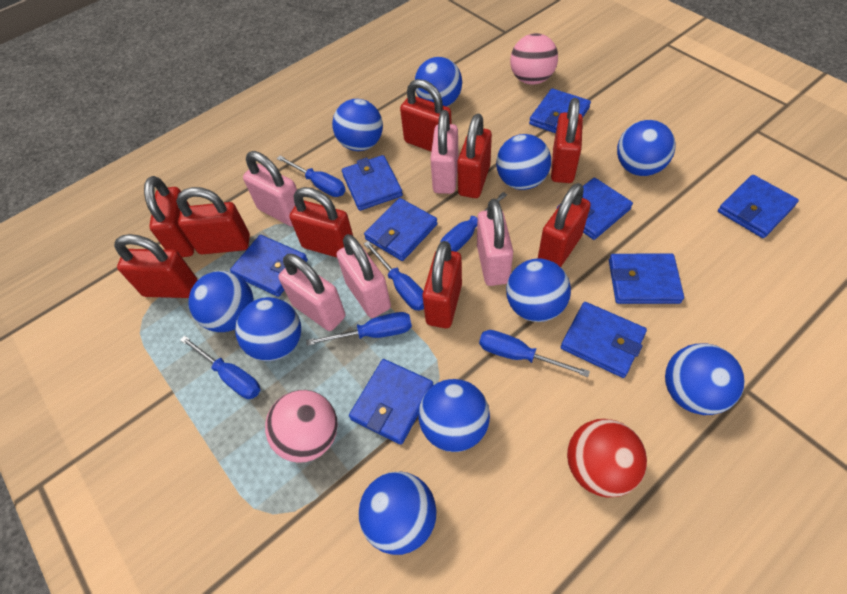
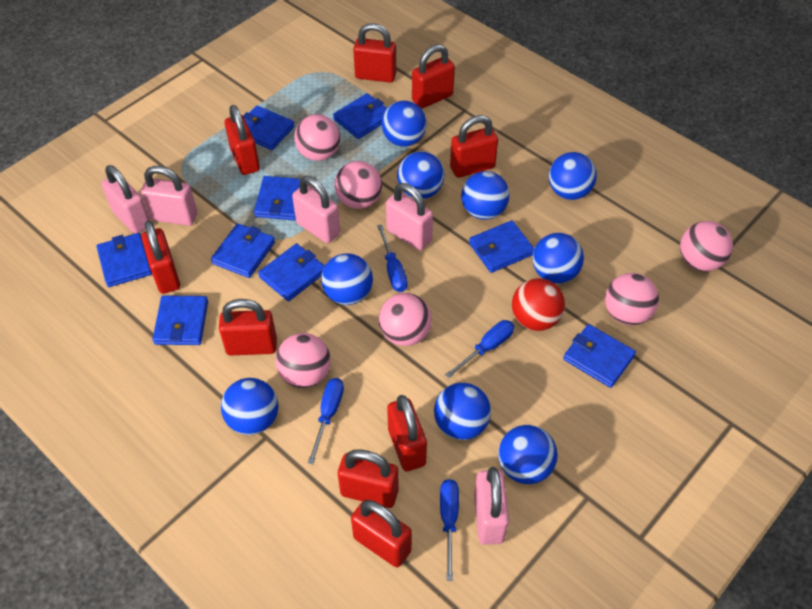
blue ball: 10 -> 9
blue screwdriver: 6 -> 4
pink ball: 2 -> 6

